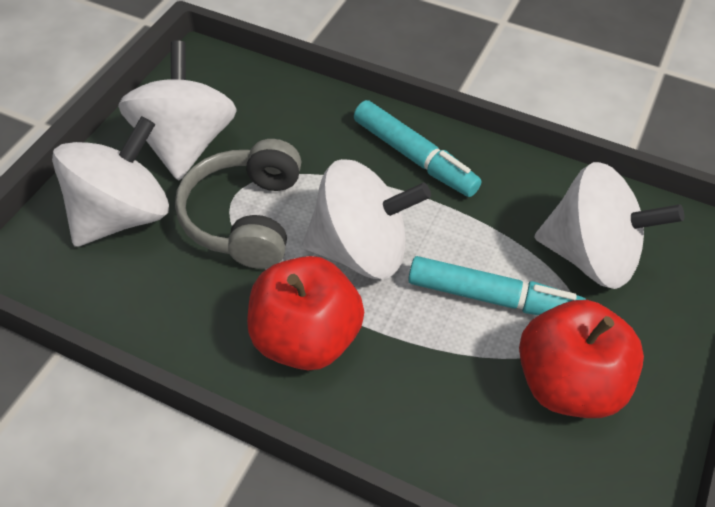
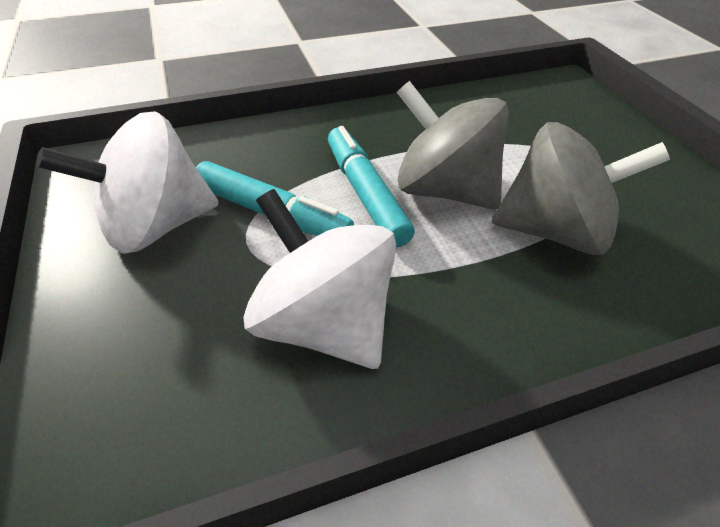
grey headphones: 1 -> 0
grey spinning top: 0 -> 2
red apple: 2 -> 0
white spinning top: 4 -> 2

